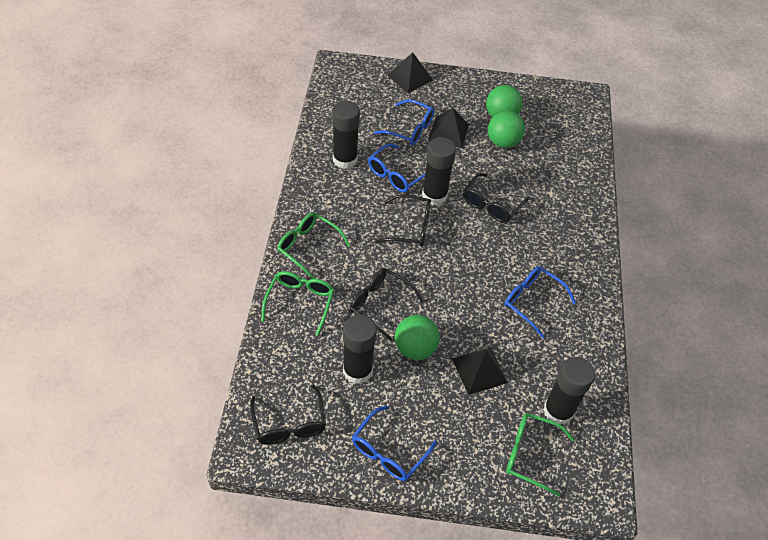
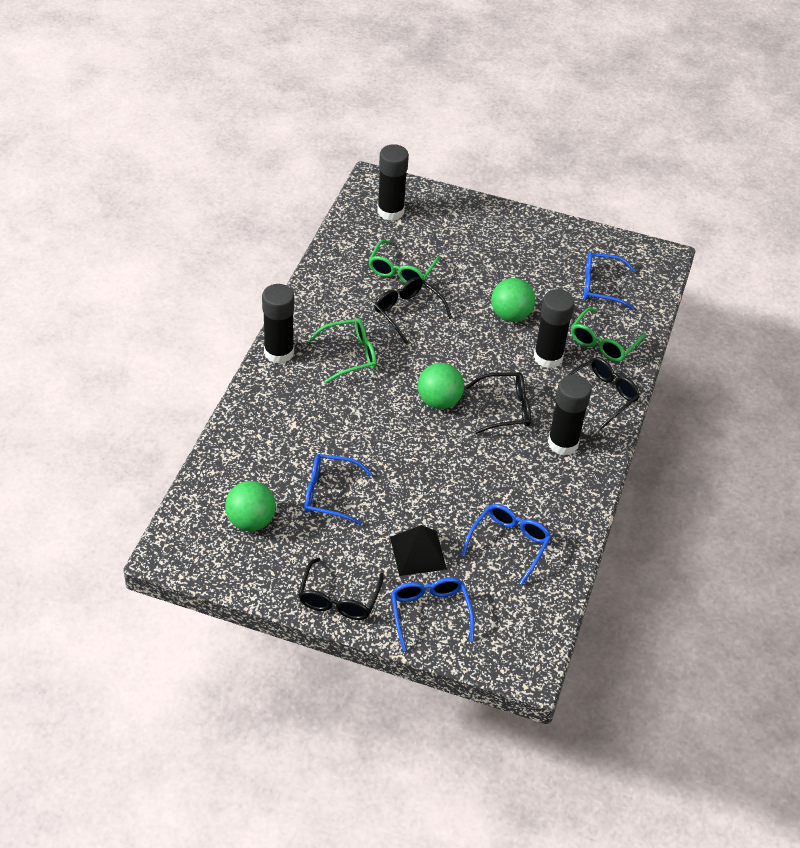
black pyramid: 3 -> 1

